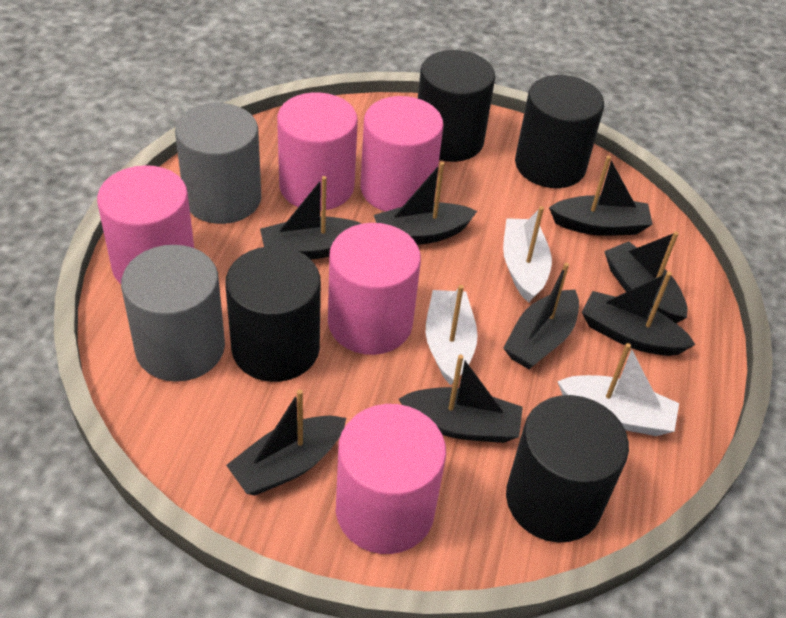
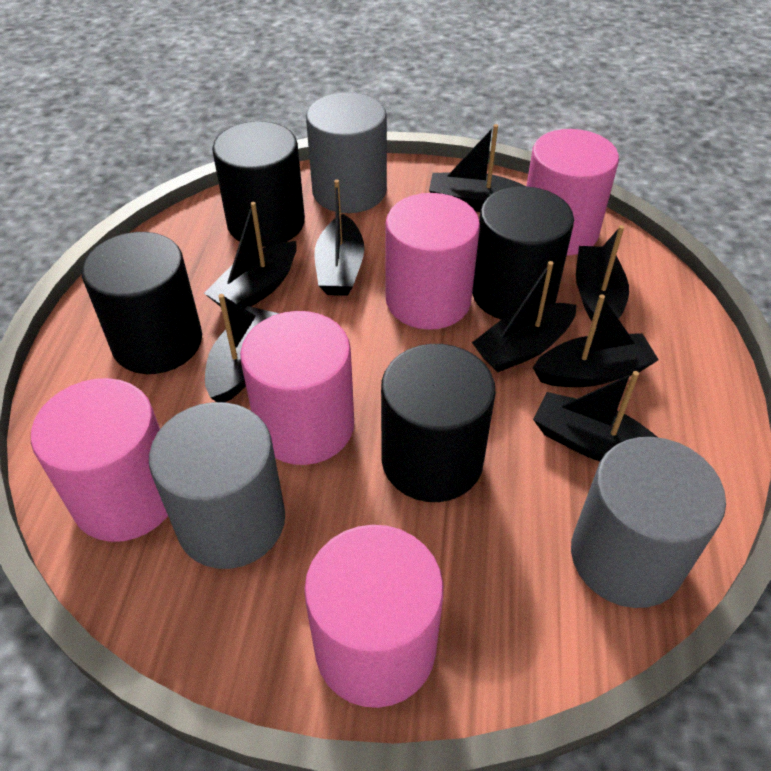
grey cylinder: 2 -> 3
white boat: 3 -> 0

